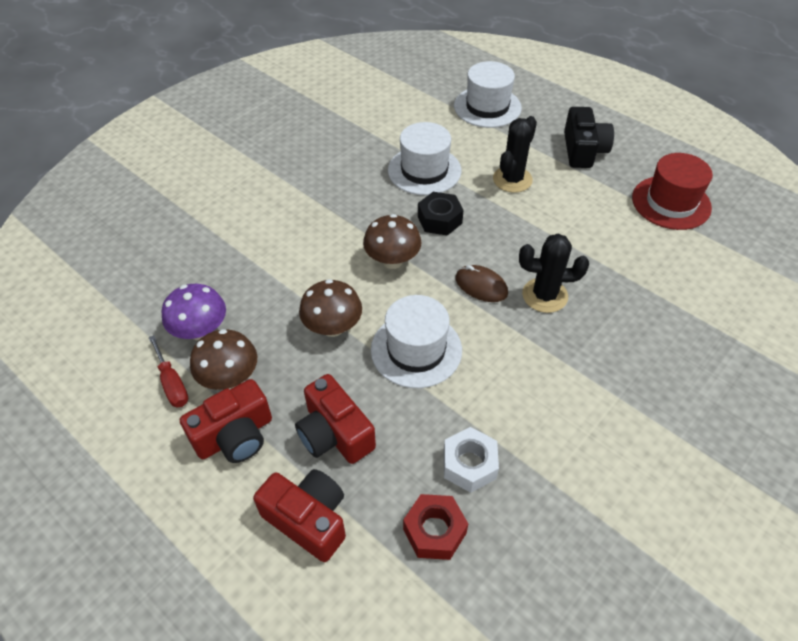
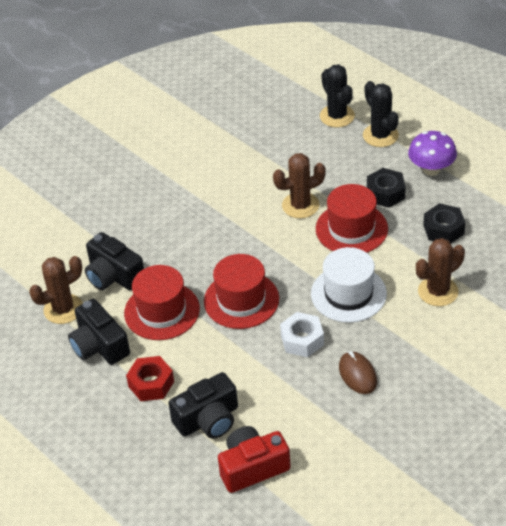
black camera: 1 -> 3
black nut: 1 -> 2
brown cactus: 0 -> 3
brown mushroom: 3 -> 0
red camera: 3 -> 1
red hat: 1 -> 3
red screwdriver: 1 -> 0
white hat: 3 -> 1

